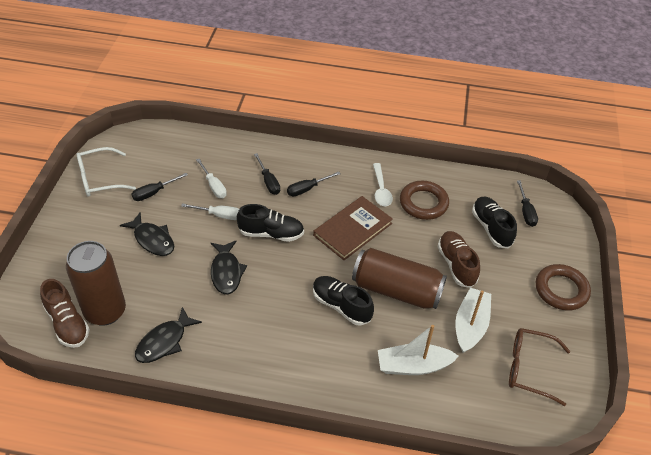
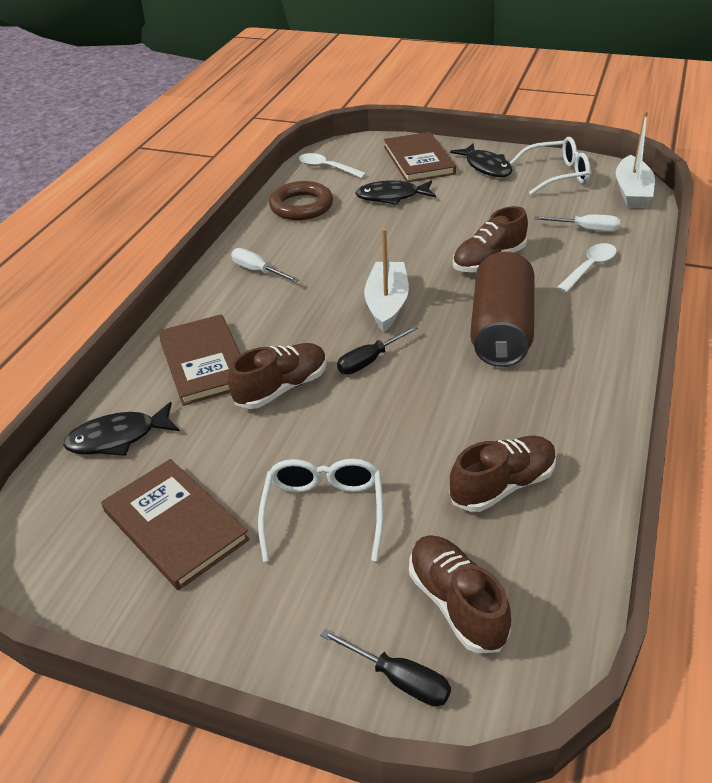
black screwdriver: 4 -> 2
black shoe: 3 -> 0
brown book: 1 -> 3
brown can: 2 -> 1
brown glasses: 1 -> 0
brown ring: 2 -> 1
brown shoe: 2 -> 4
white glasses: 1 -> 2
white spoon: 1 -> 2

